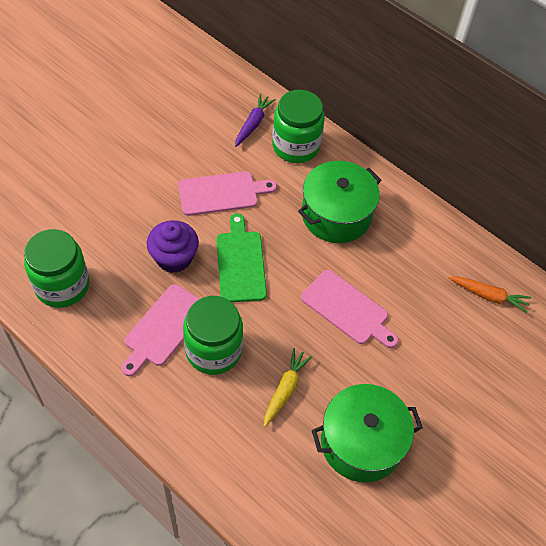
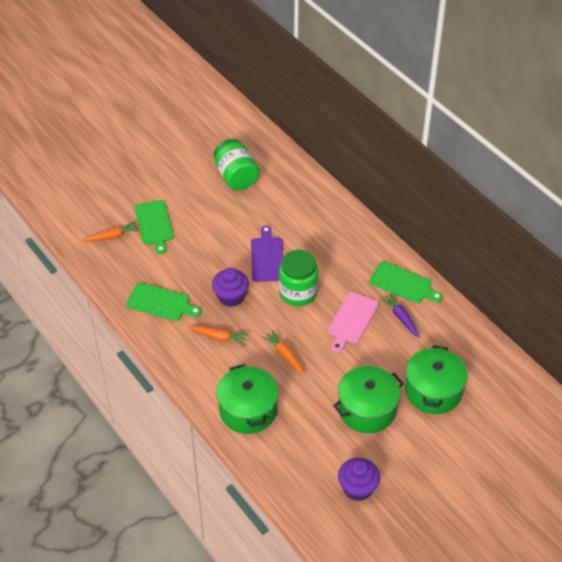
green cutting board: 1 -> 3
green jar: 3 -> 2
green pot: 2 -> 3
orange carrot: 1 -> 3
pink cutting board: 3 -> 1
purple cupcake: 1 -> 2
purple cutting board: 0 -> 1
yellow carrot: 1 -> 0

